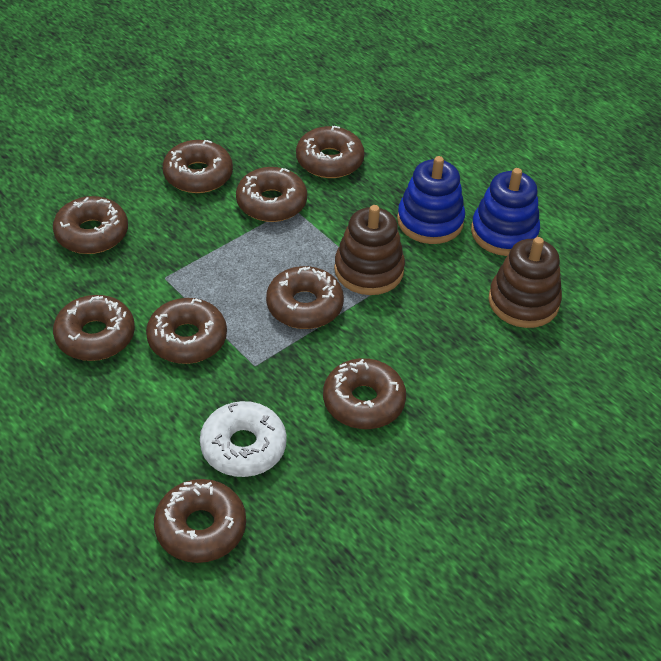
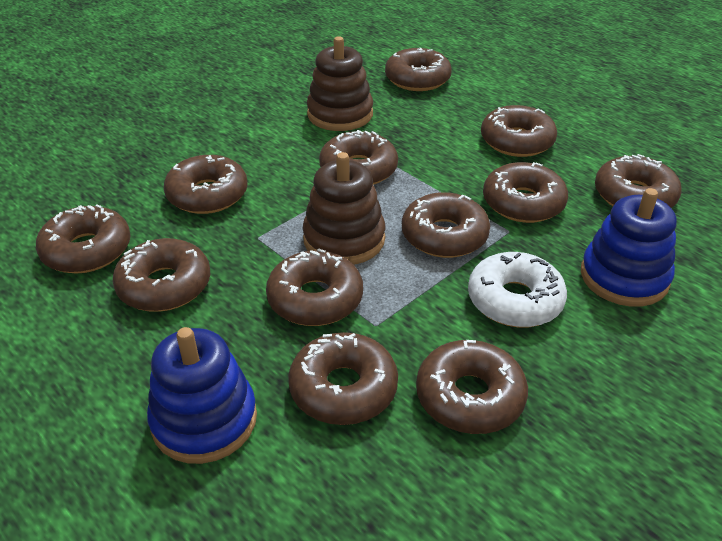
brown donut: 9 -> 12

